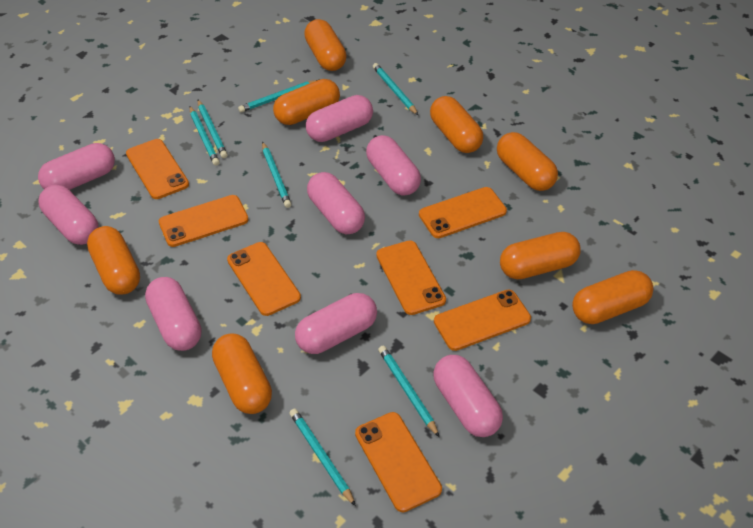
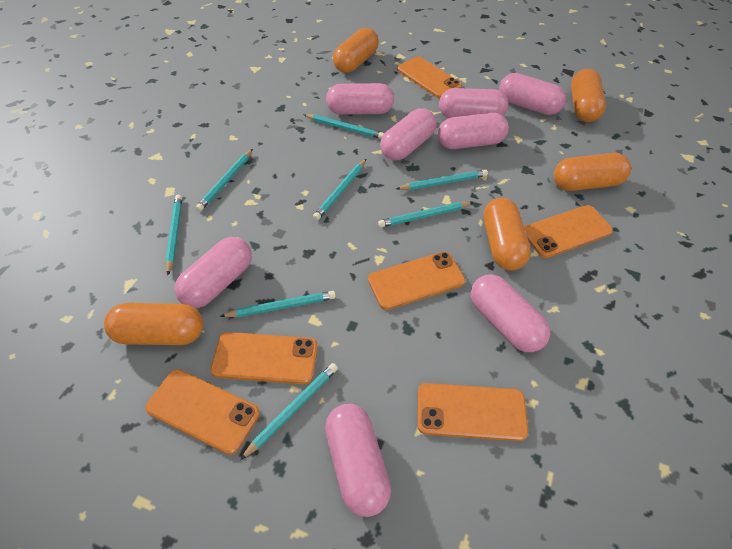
orange capsule: 8 -> 5
orange phone: 7 -> 6
turquoise pencil: 7 -> 8

